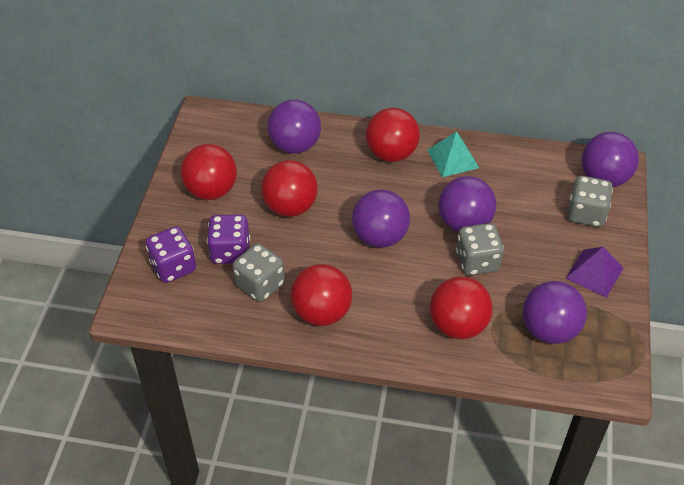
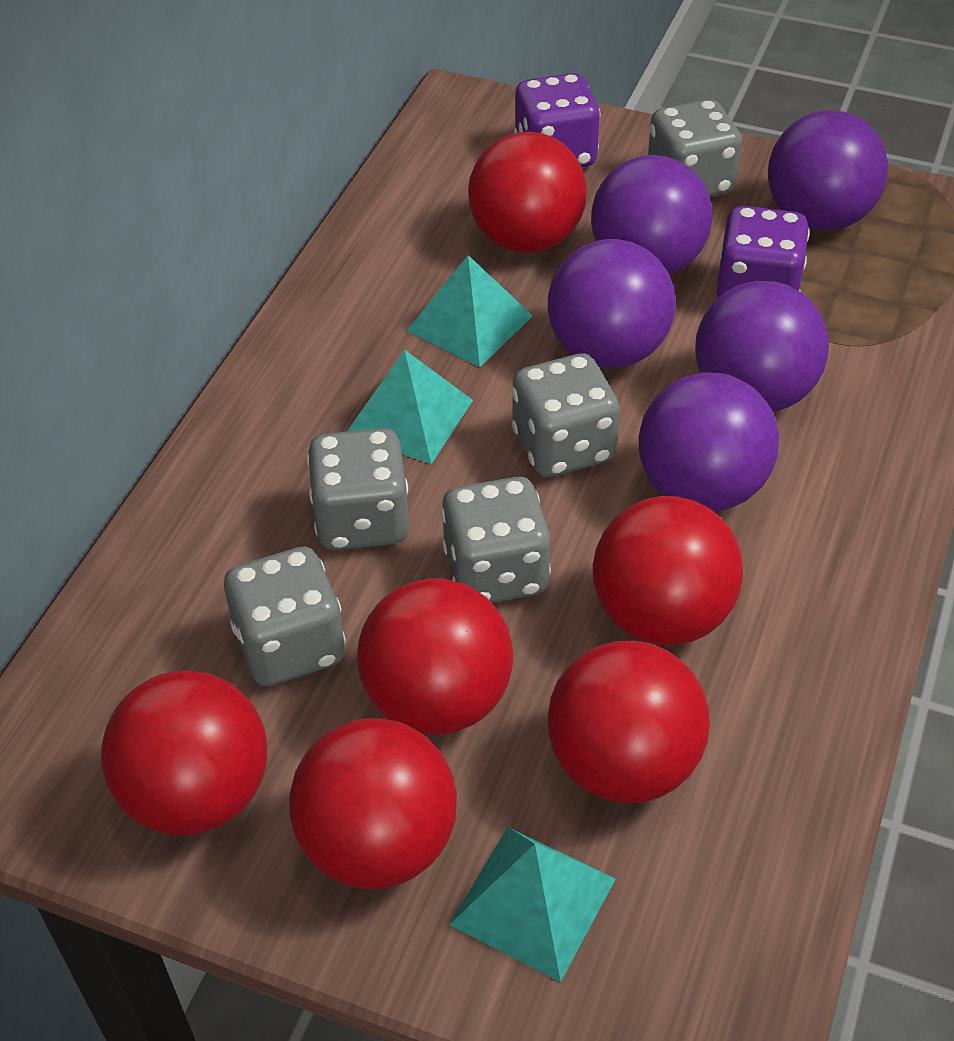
grey dice: 3 -> 5
purple pyramid: 1 -> 0
red ball: 5 -> 6
turquoise pyramid: 1 -> 3

